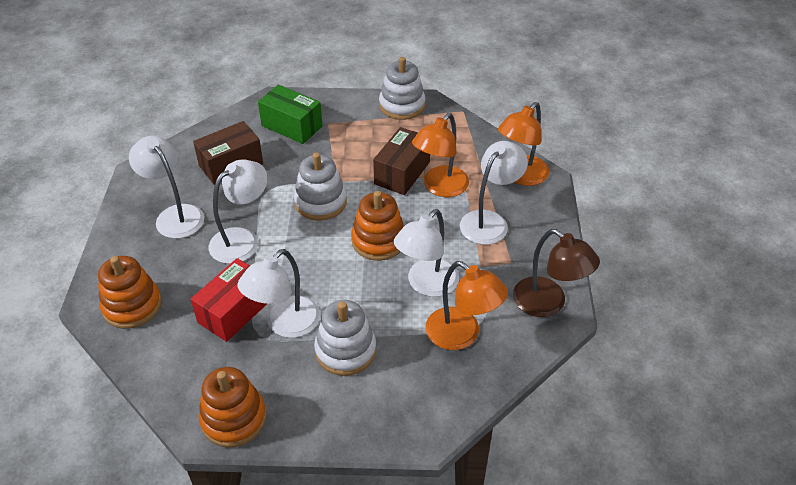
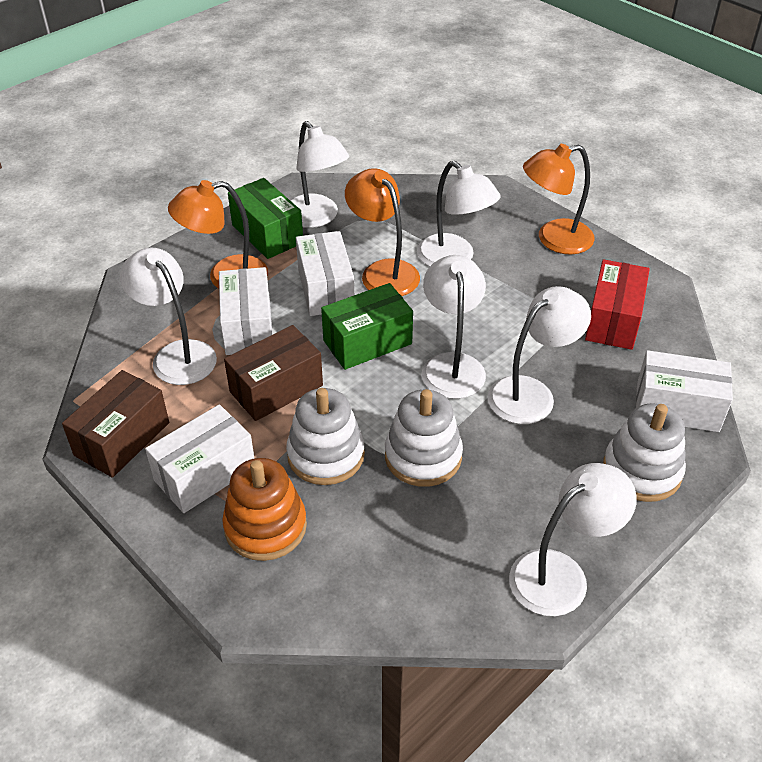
brown lamp: 1 -> 0
green box: 1 -> 2
orange stacking toy: 3 -> 1
white box: 0 -> 4
white lamp: 5 -> 6

